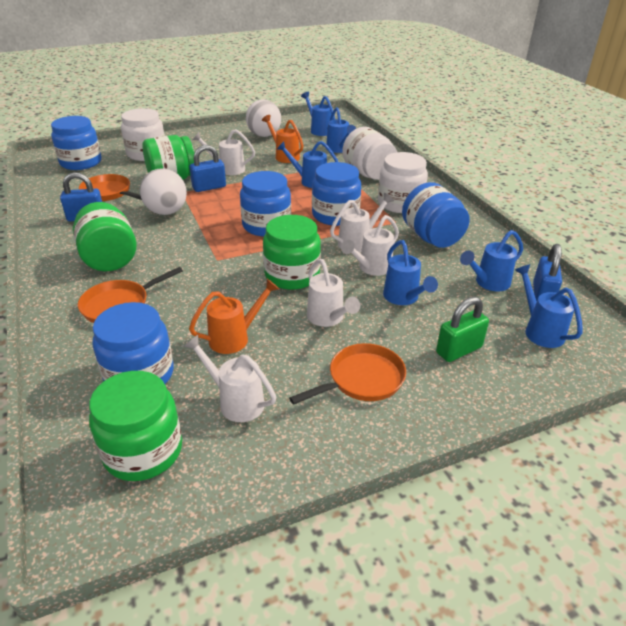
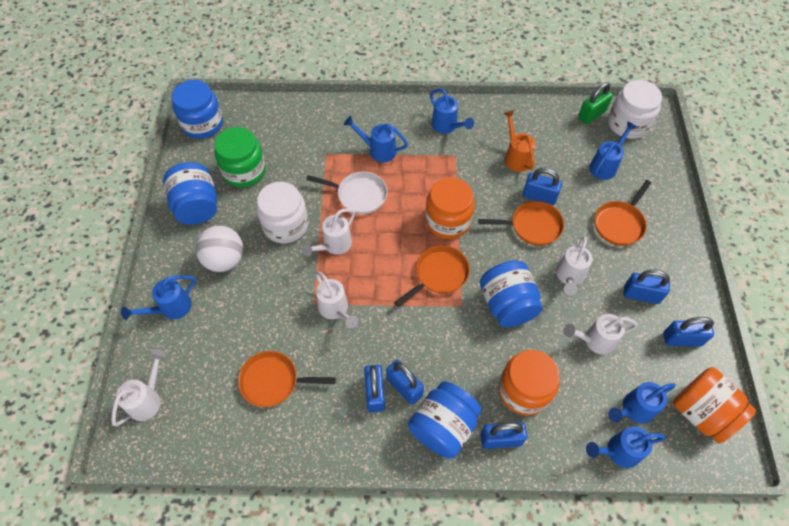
blue jar: 5 -> 4
blue padlock: 3 -> 6
green jar: 4 -> 1
orange jar: 0 -> 3
orange pan: 3 -> 4
orange watering can: 2 -> 1
white ball: 2 -> 1
white jar: 3 -> 2
white pan: 0 -> 1

